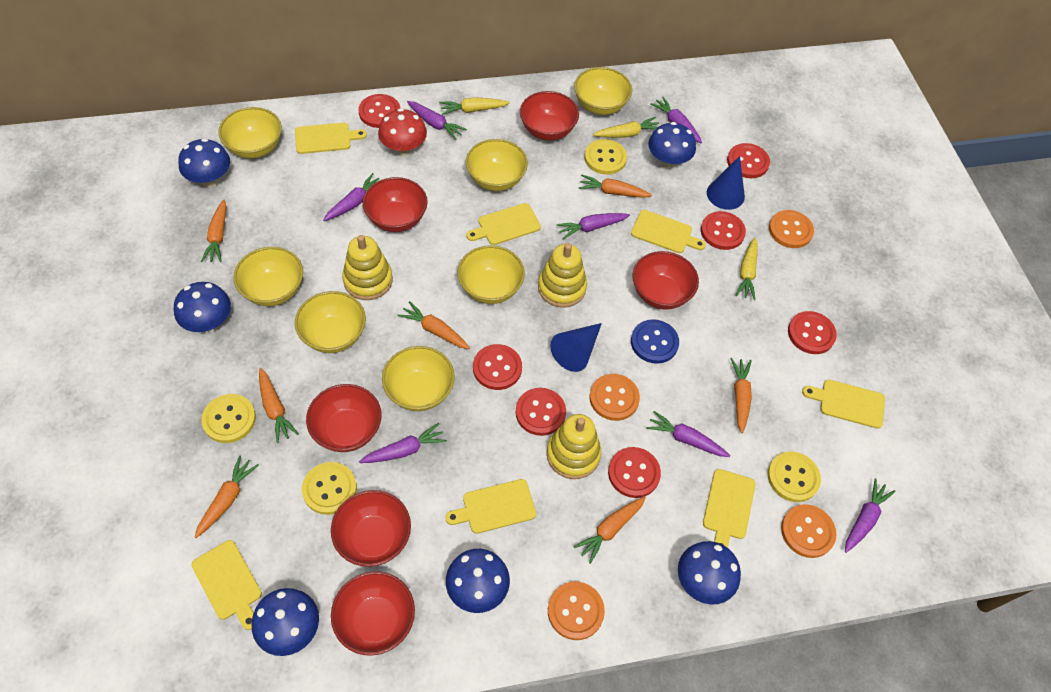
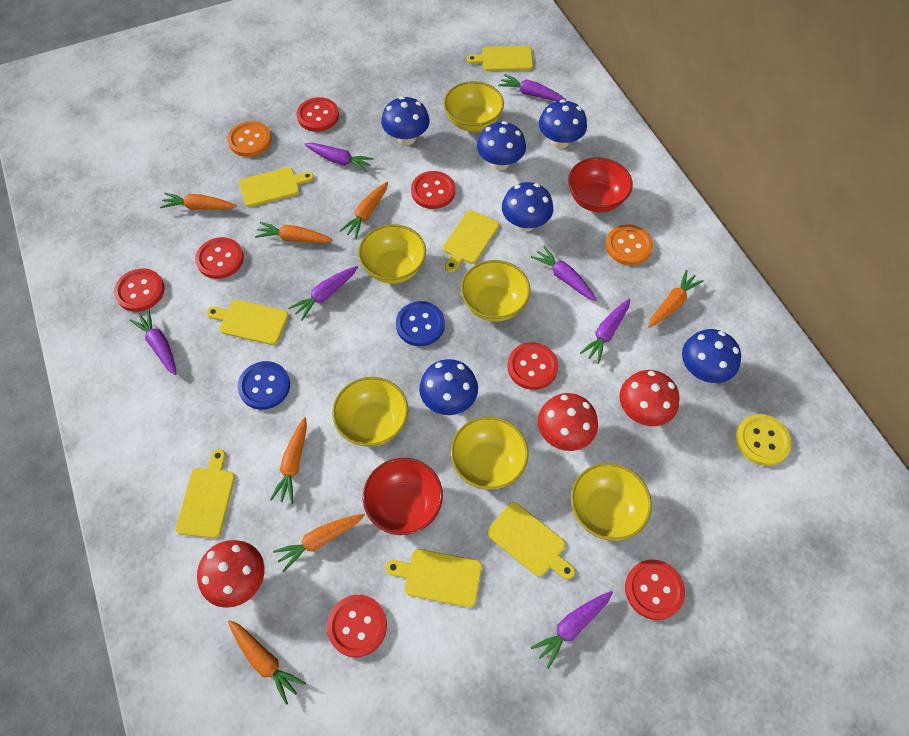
blue button: 1 -> 2
blue cone: 2 -> 0
orange button: 4 -> 2
red bowl: 6 -> 2
red mushroom: 1 -> 3
yellow bowl: 7 -> 6
yellow button: 4 -> 1
yellow carrot: 3 -> 0
yellow stacking toy: 3 -> 0

